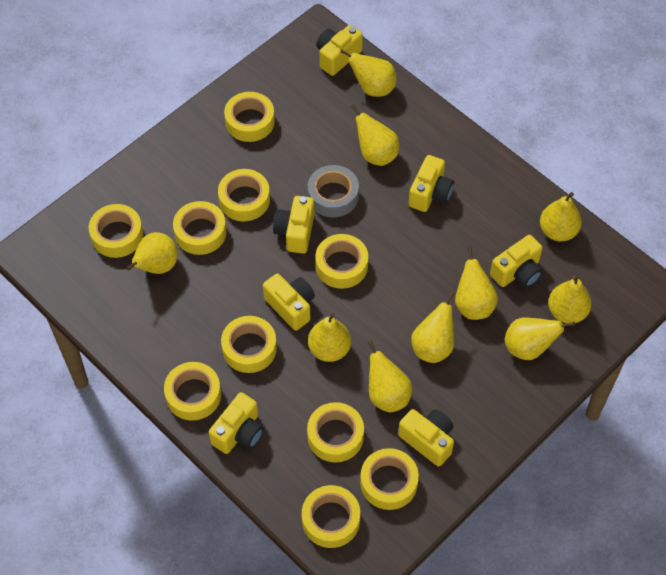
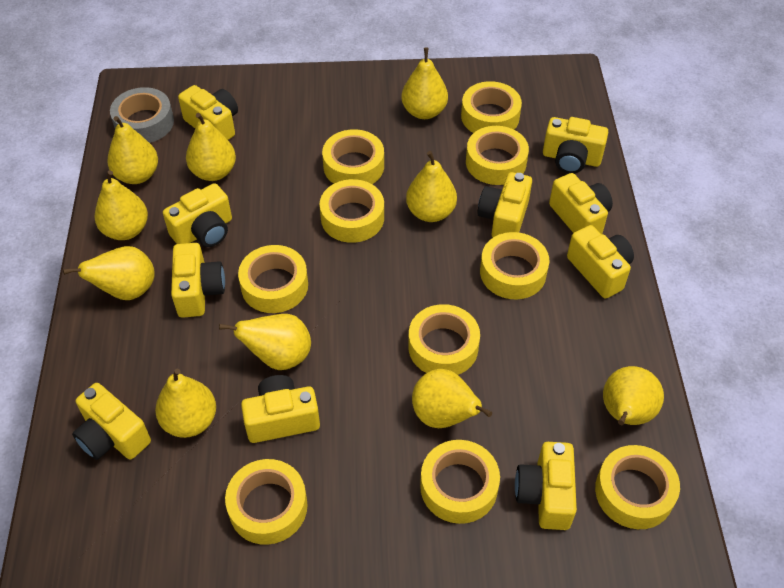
yellow camera: 7 -> 10

